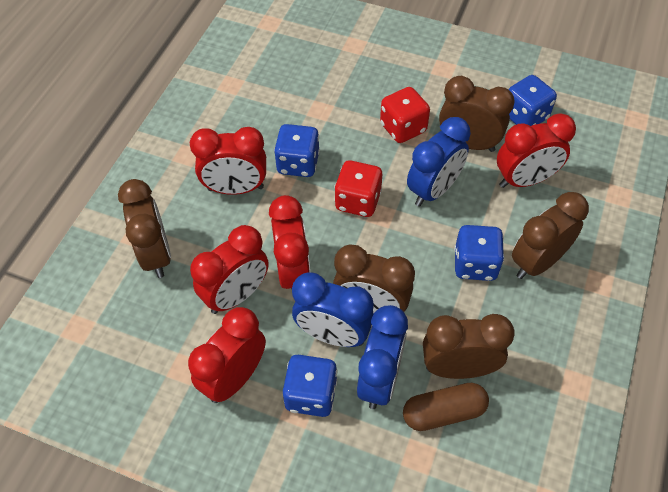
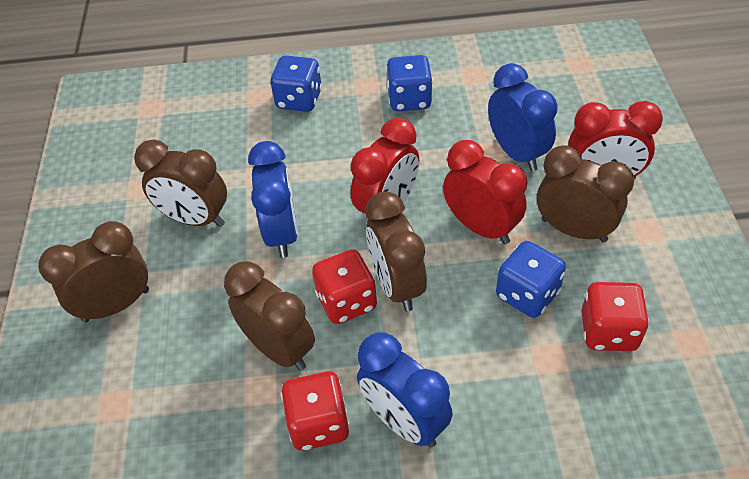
blue dice: 4 -> 3
brown capsule: 1 -> 0
red clock: 5 -> 3
red dice: 2 -> 3

